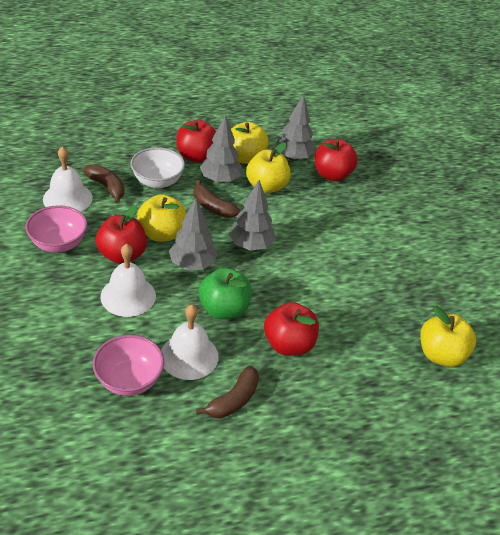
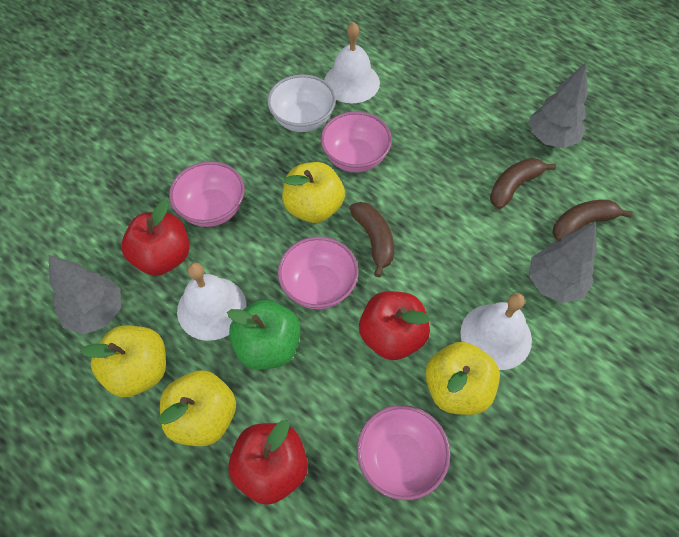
grey tree: 4 -> 3
pink bowl: 2 -> 4
red apple: 4 -> 3

